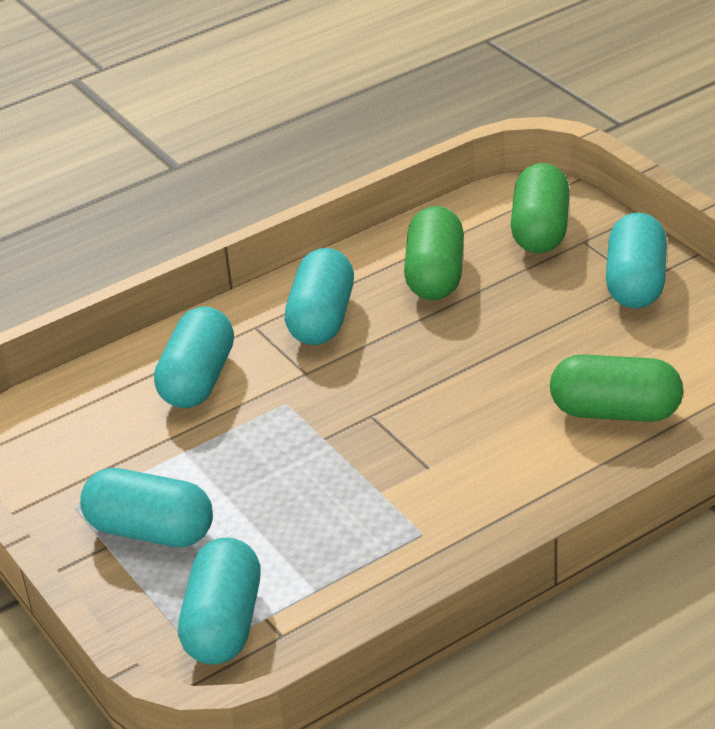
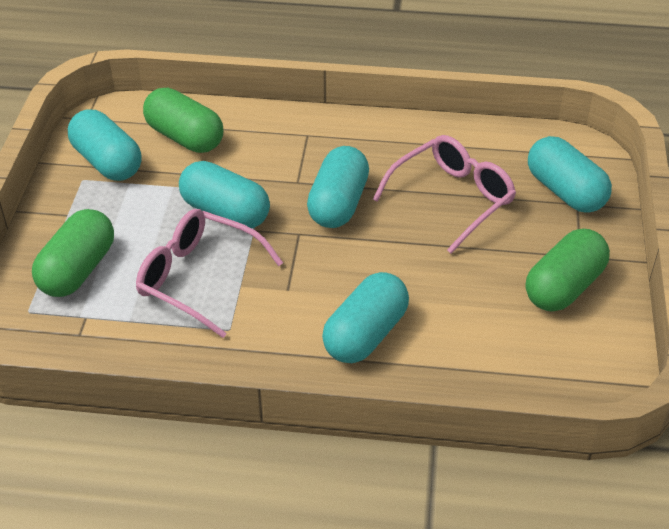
pink glasses: 0 -> 2

